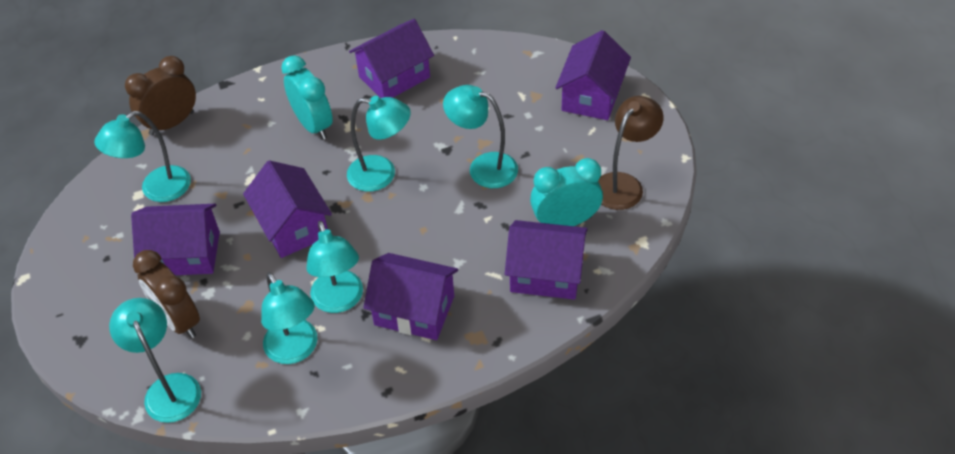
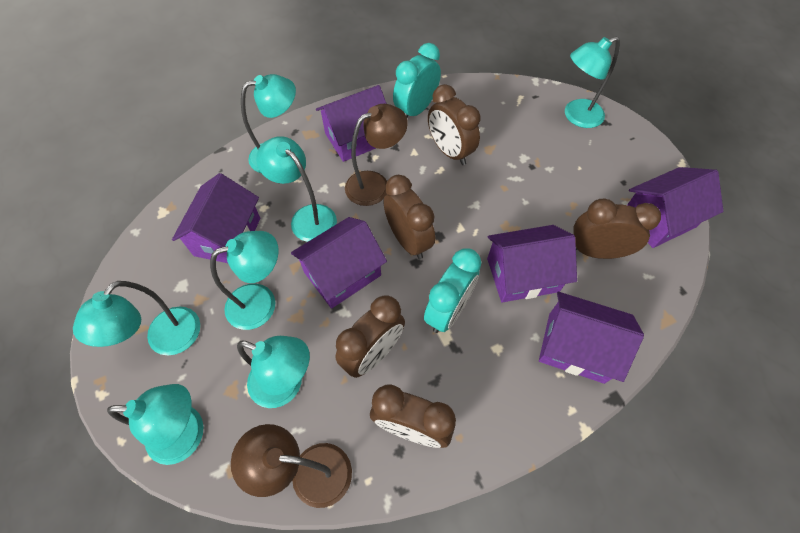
brown clock: 2 -> 5
brown lamp: 1 -> 2
turquoise lamp: 6 -> 7

